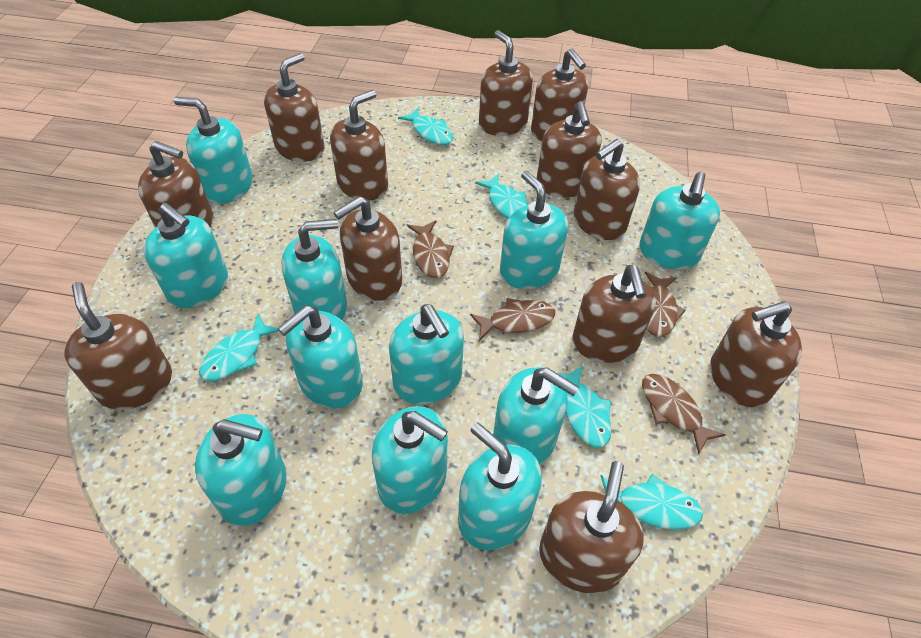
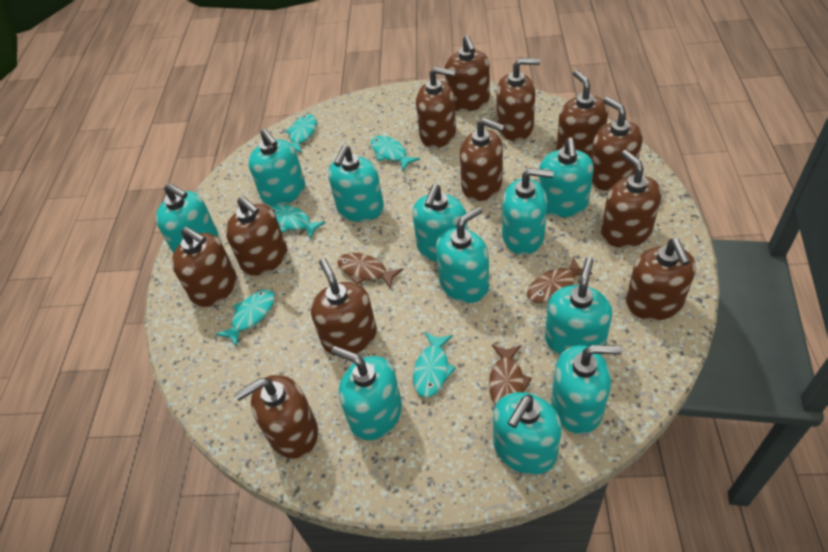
brown fish: 4 -> 3

